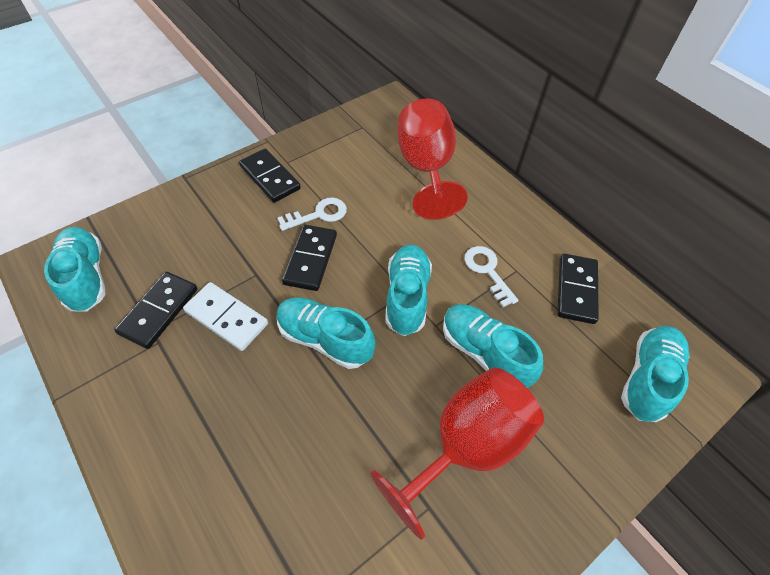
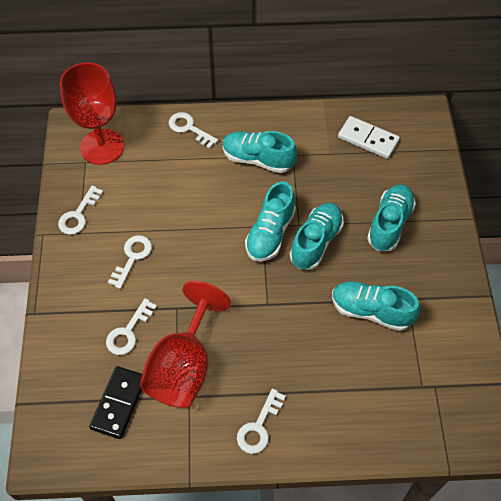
black domino: 4 -> 1
white key: 2 -> 5

